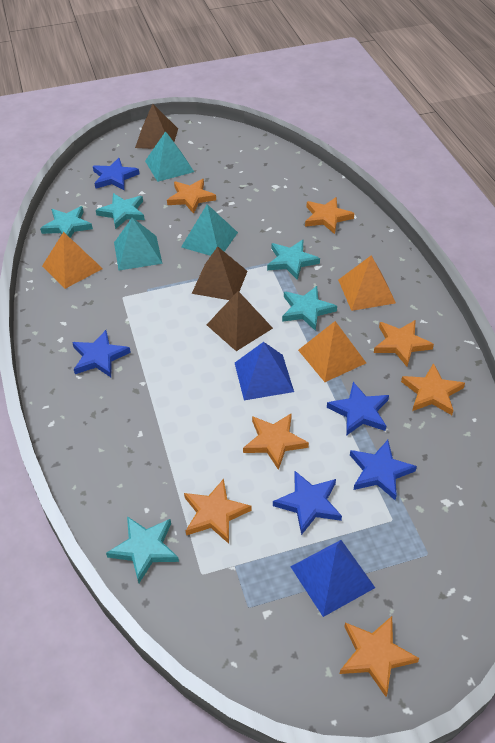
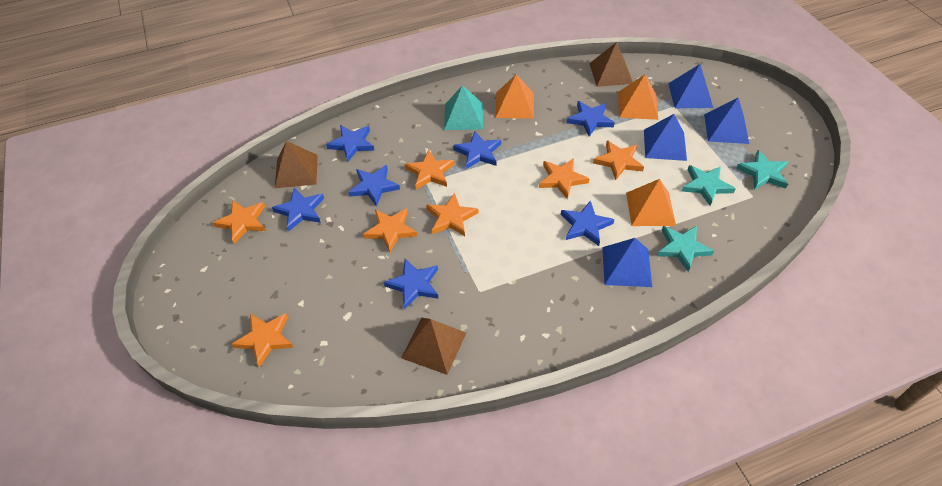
blue pyramid: 2 -> 4
blue star: 5 -> 7
turquoise pyramid: 3 -> 1
turquoise star: 5 -> 3

